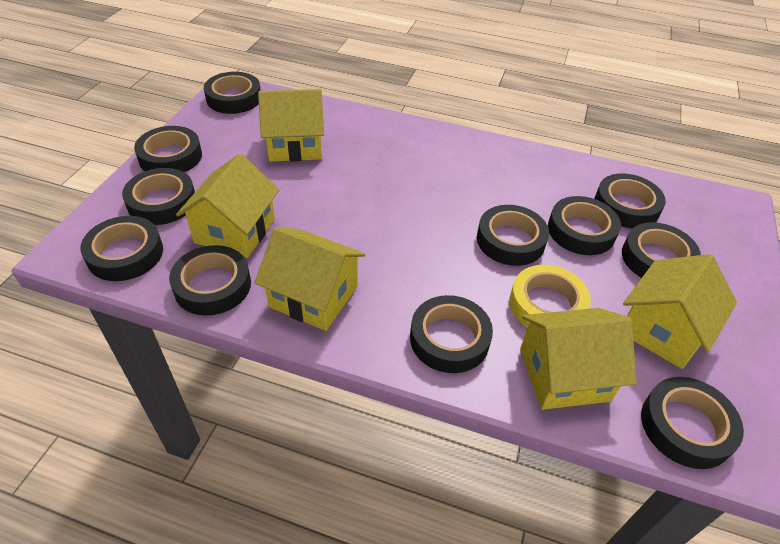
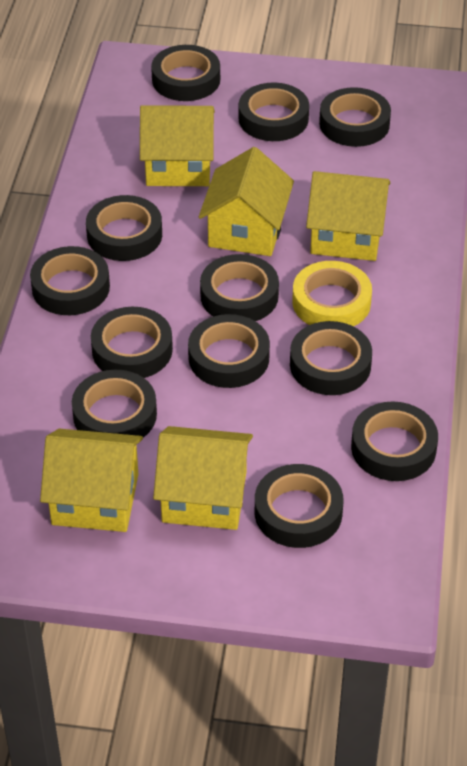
black tape: 11 -> 12

